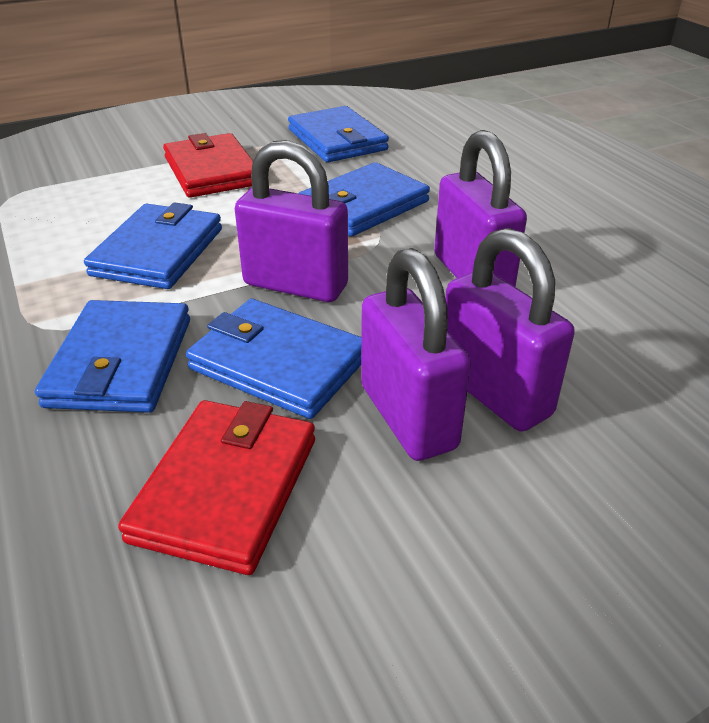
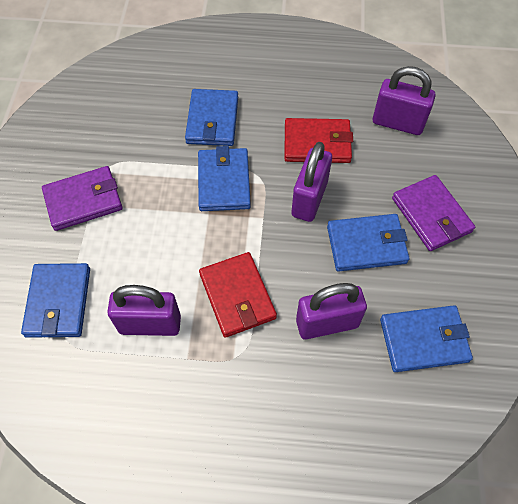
purple wallet: 0 -> 2

